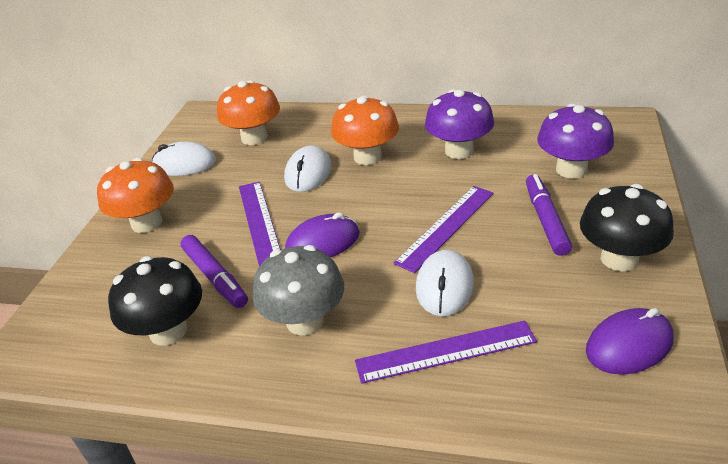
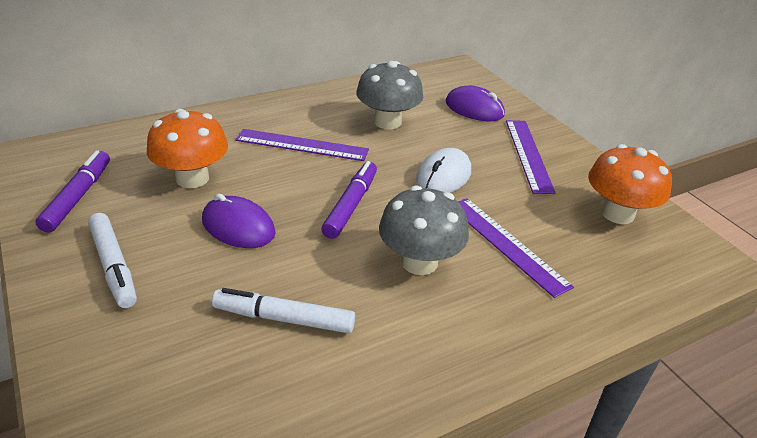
black mushroom: 2 -> 0
grey mushroom: 1 -> 2
orange mushroom: 3 -> 2
purple mushroom: 2 -> 0
white marker: 0 -> 2
white mouse: 3 -> 1

